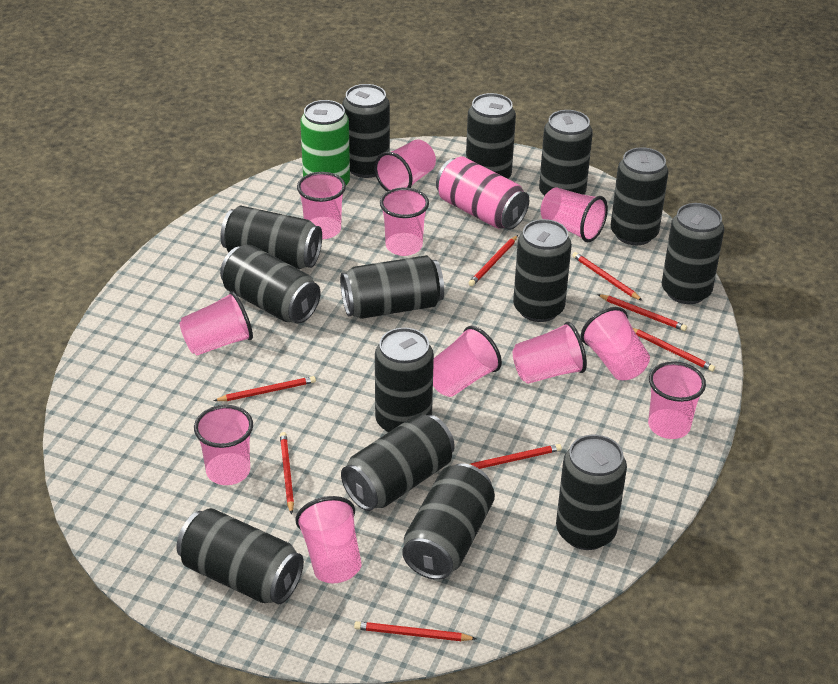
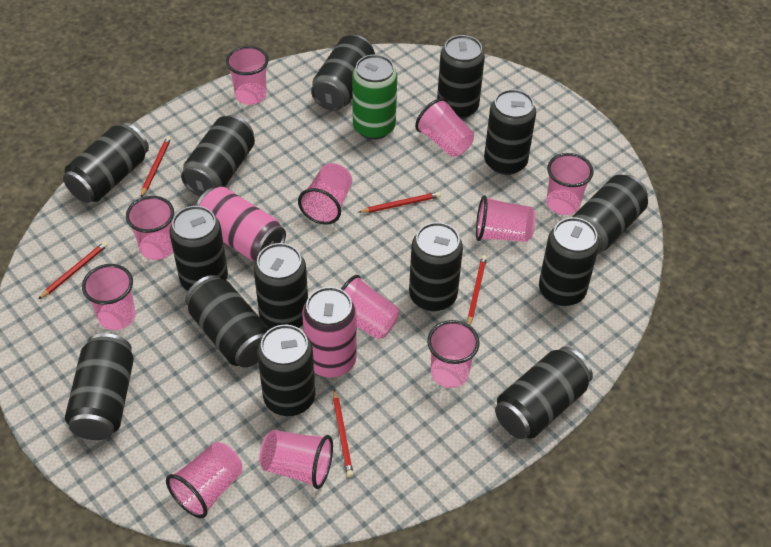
pink can: 1 -> 2
red pencil: 8 -> 5

